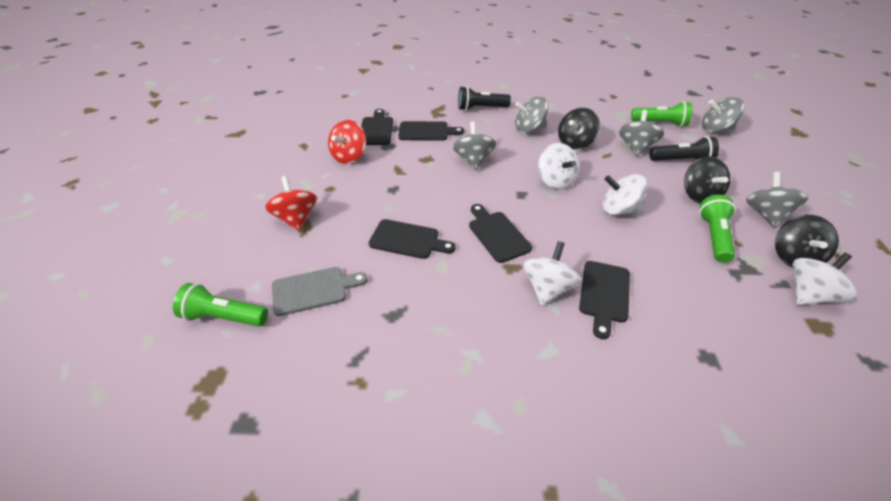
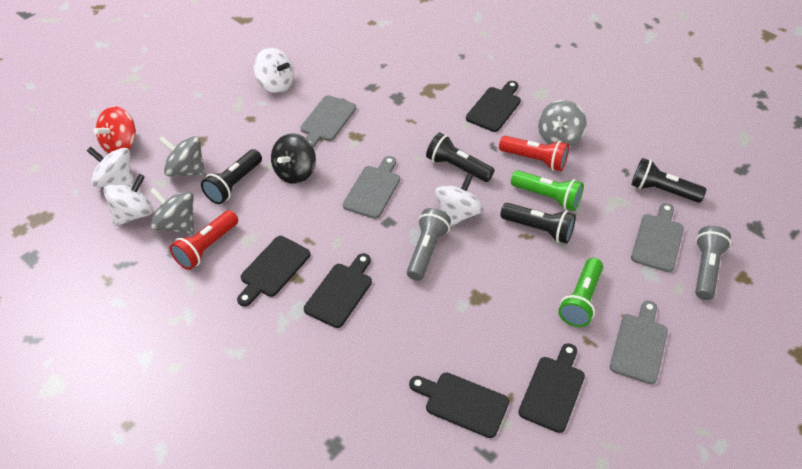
black flashlight: 2 -> 4
black spinning top: 3 -> 1
green flashlight: 3 -> 2
grey cutting board: 1 -> 4
grey flashlight: 0 -> 2
grey spinning top: 5 -> 3
red flashlight: 0 -> 2
red spinning top: 2 -> 1

